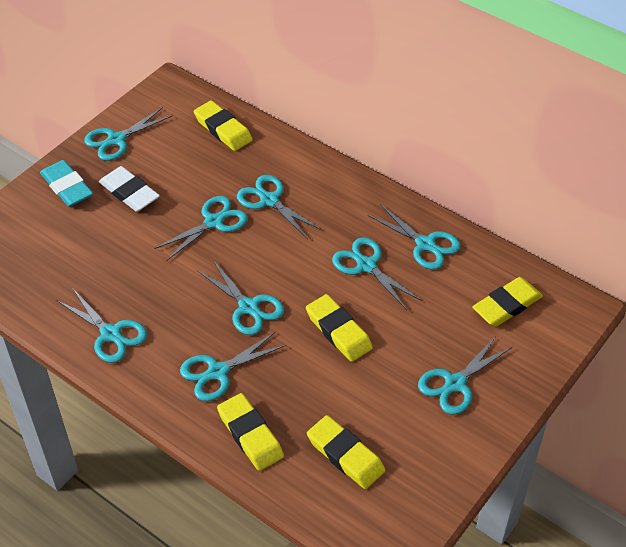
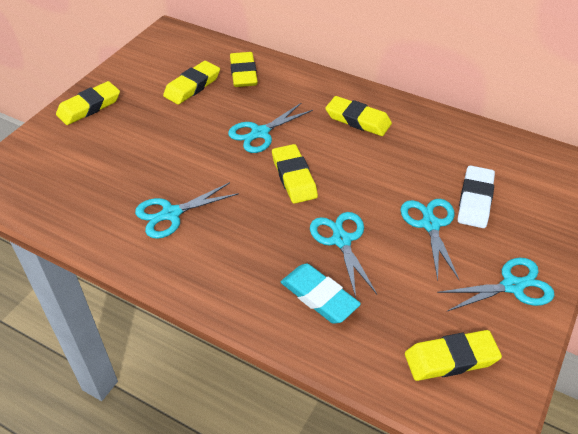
turquoise scissors: 9 -> 5
yellow eraser: 5 -> 6

